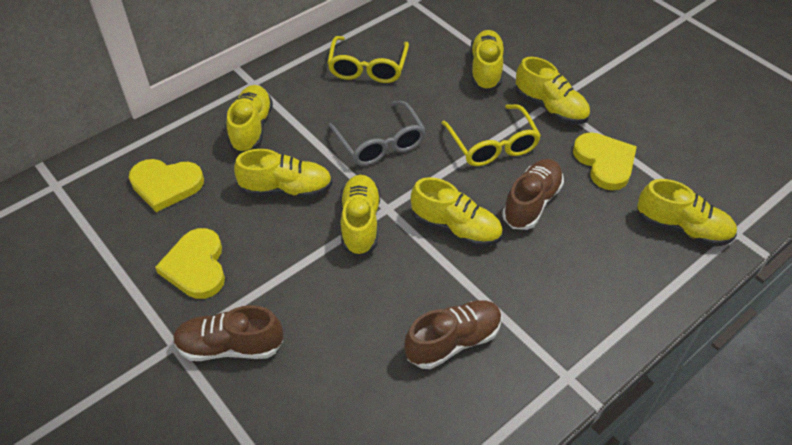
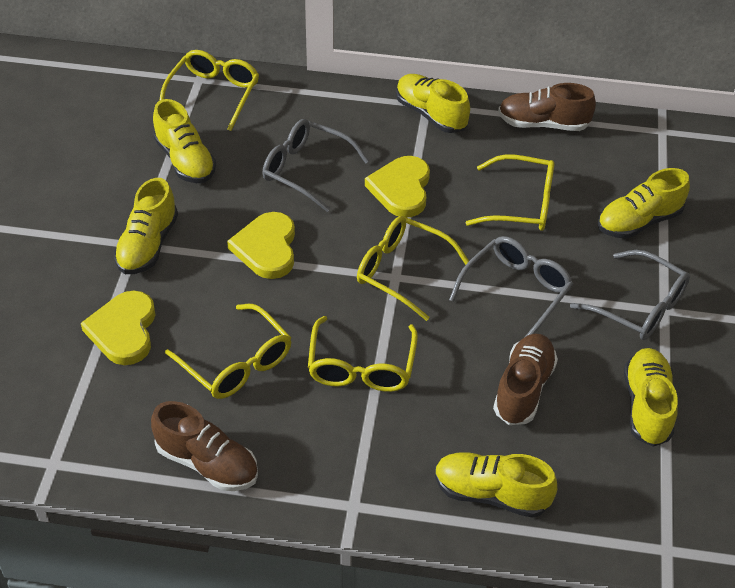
grey glasses: 1 -> 3
yellow glasses: 2 -> 5
yellow shoe: 7 -> 6

